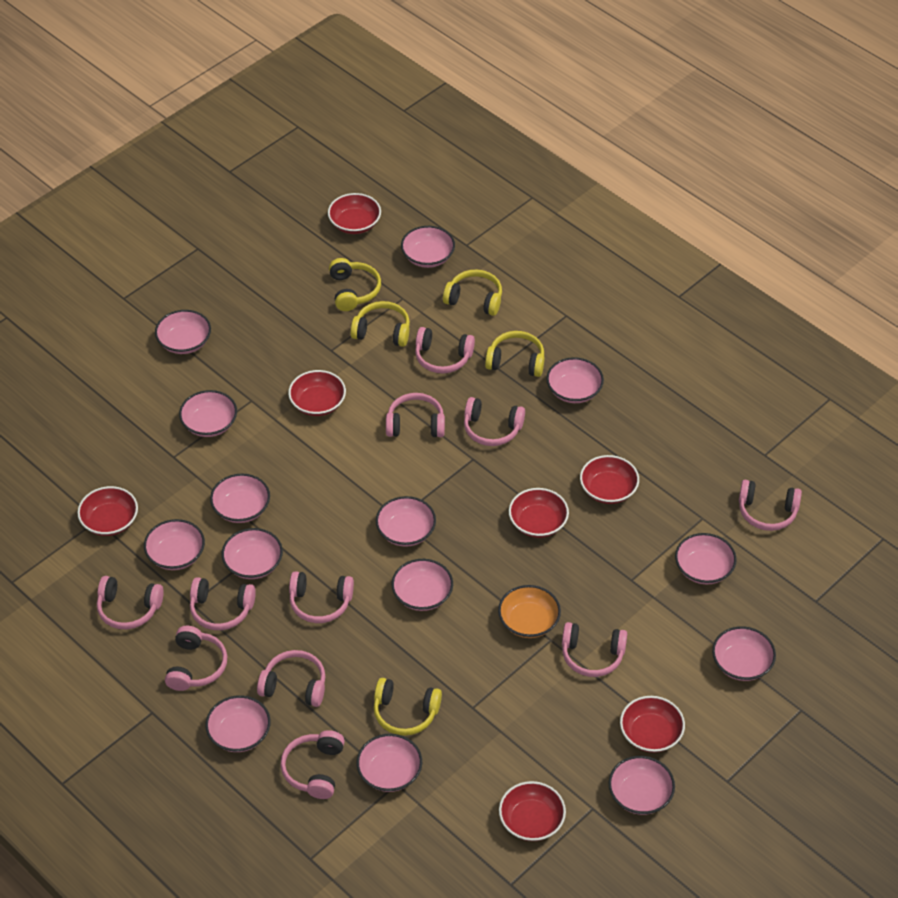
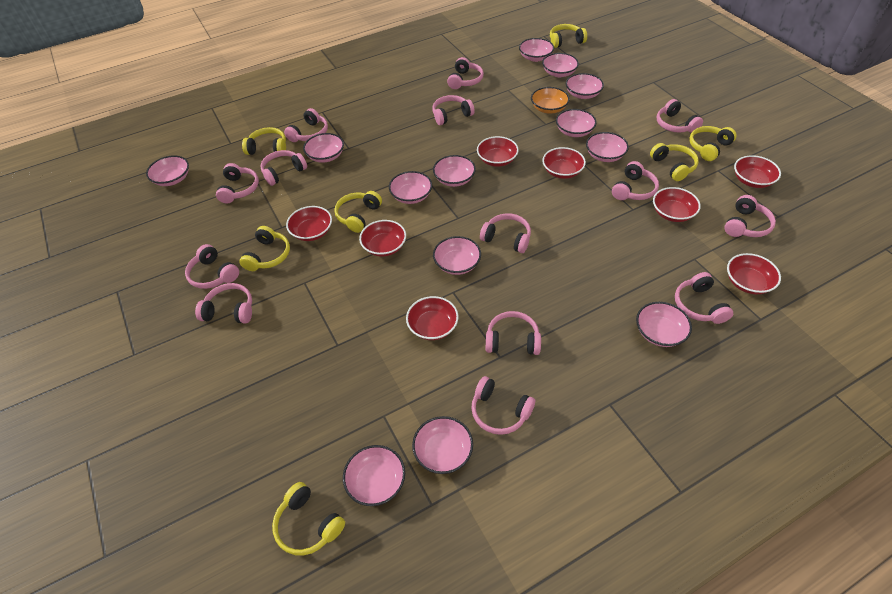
pink bowl: 14 -> 13
pink headphones: 11 -> 14
red bowl: 7 -> 8
yellow headphones: 5 -> 7

